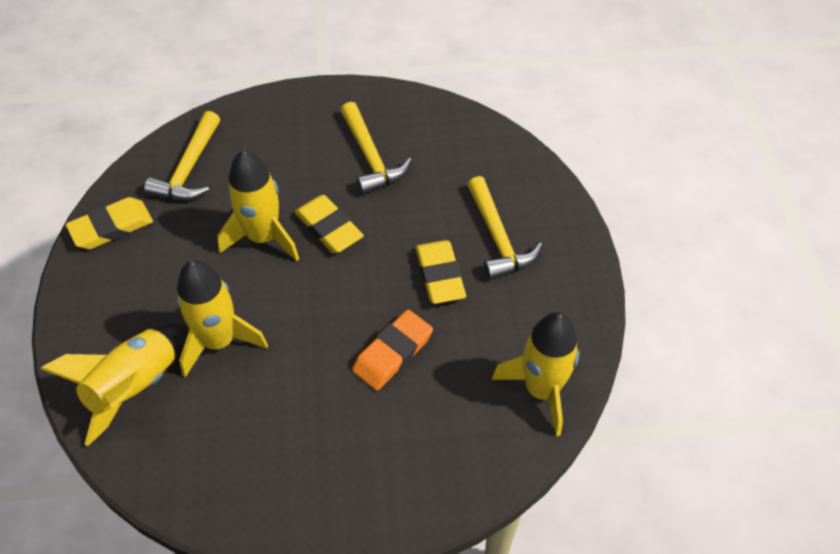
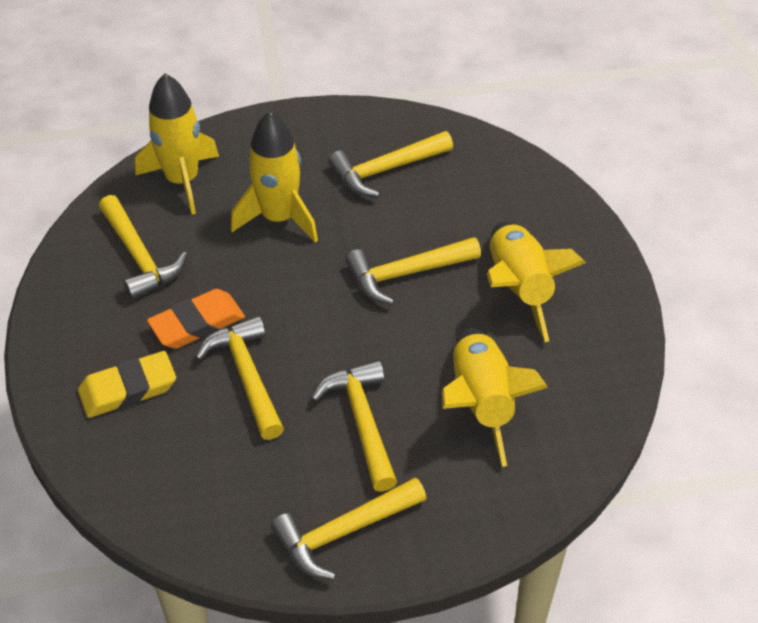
yellow eraser: 3 -> 1
yellow hammer: 3 -> 6

